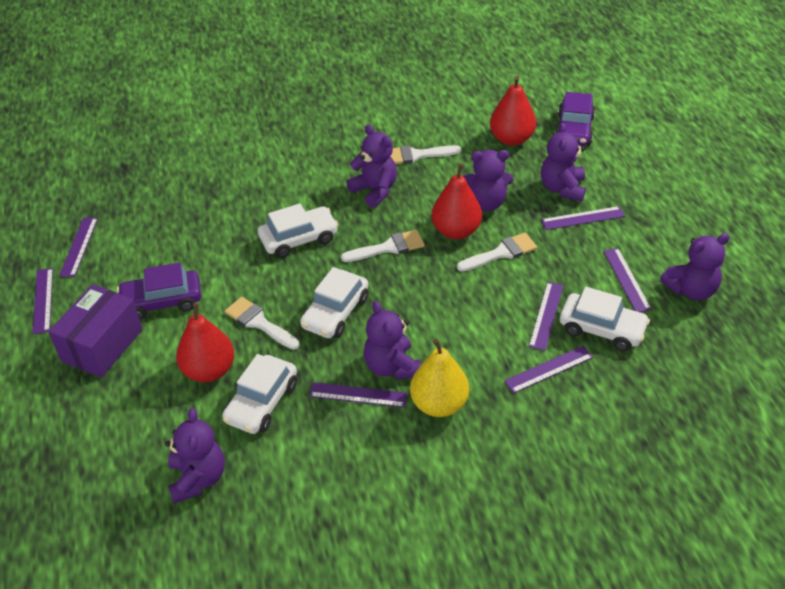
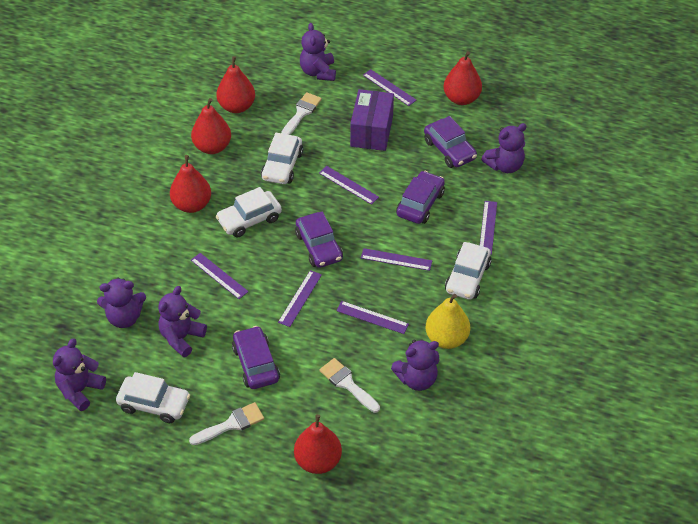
purple car: 2 -> 4
red pear: 3 -> 5
white brush: 4 -> 3

